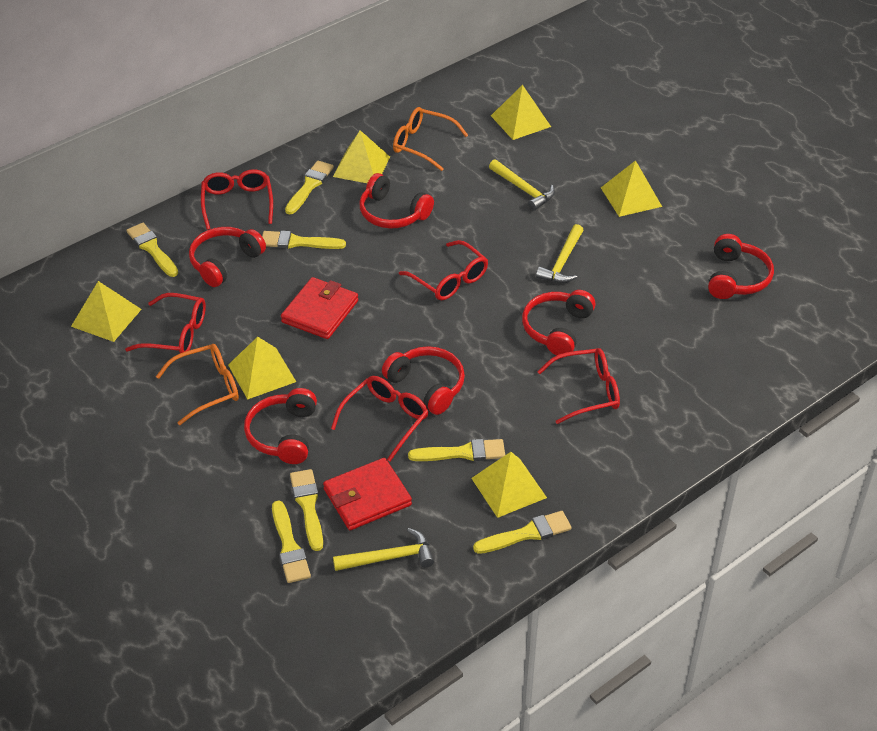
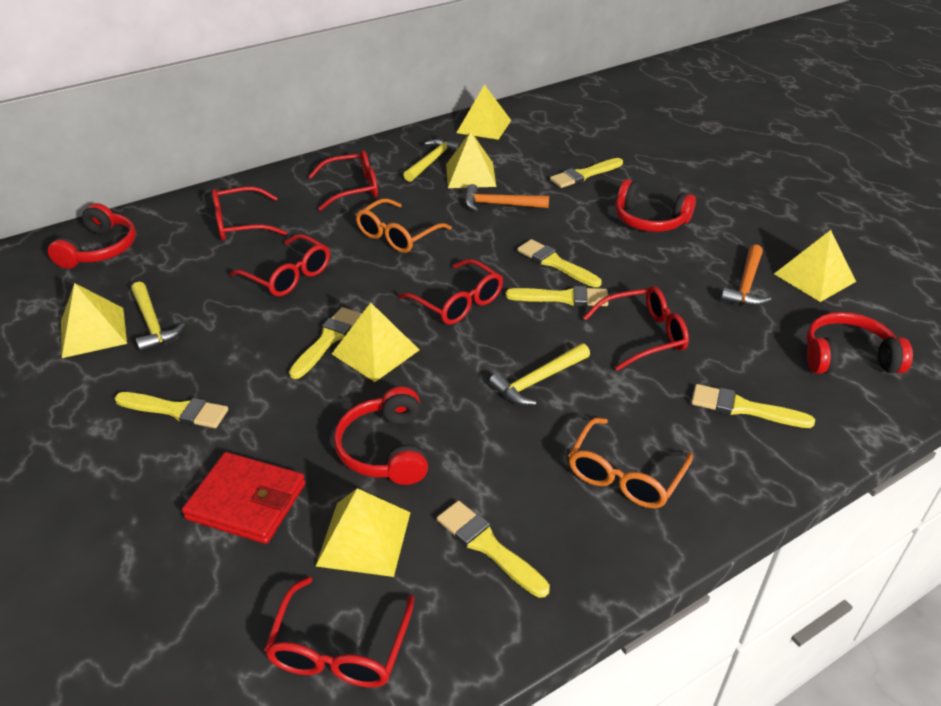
orange hammer: 0 -> 2
red glasses: 5 -> 6
red headphones: 6 -> 4
red wallet: 2 -> 1

